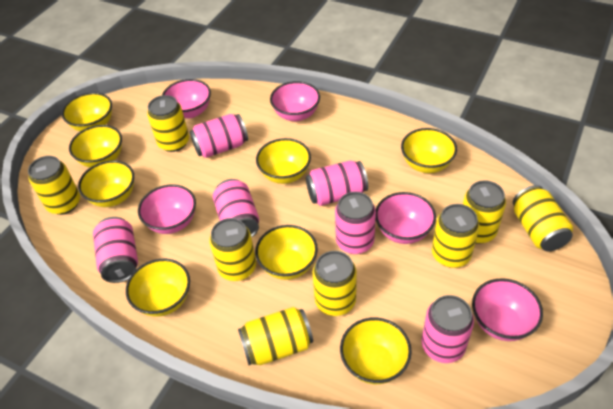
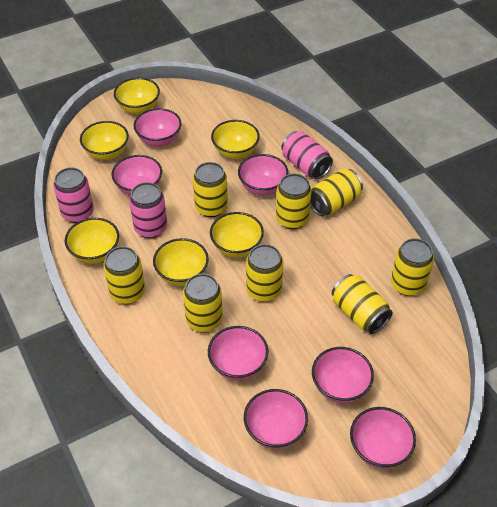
pink bowl: 5 -> 7
pink can: 6 -> 3
yellow bowl: 8 -> 6

